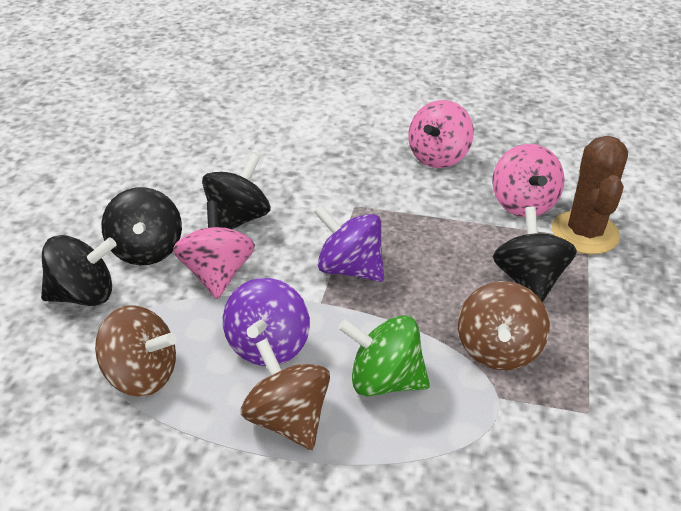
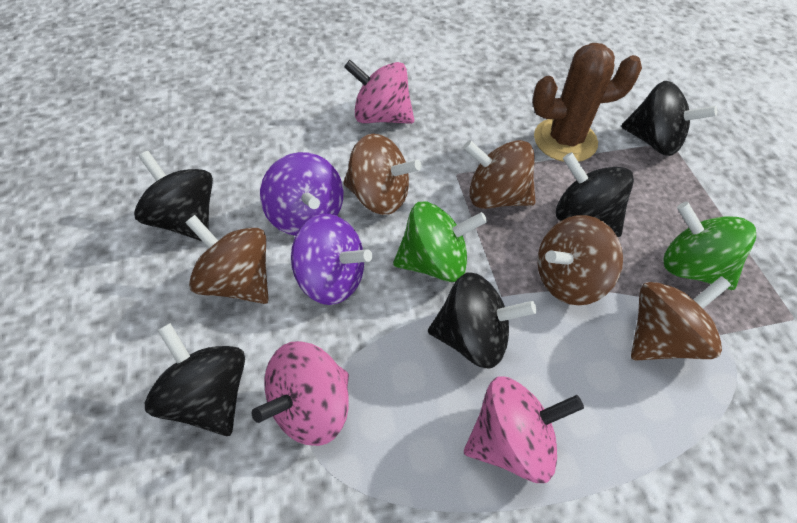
black spinning top: 4 -> 5
brown spinning top: 3 -> 5
green spinning top: 1 -> 2

